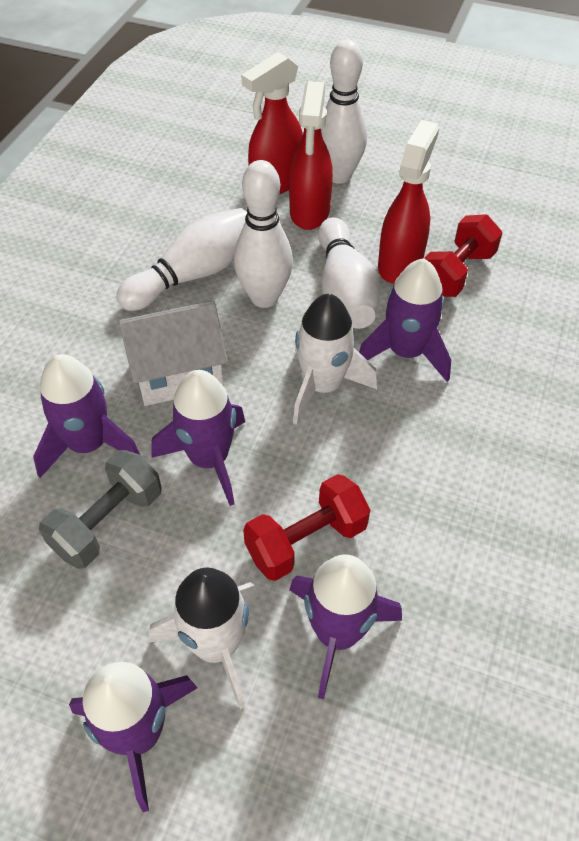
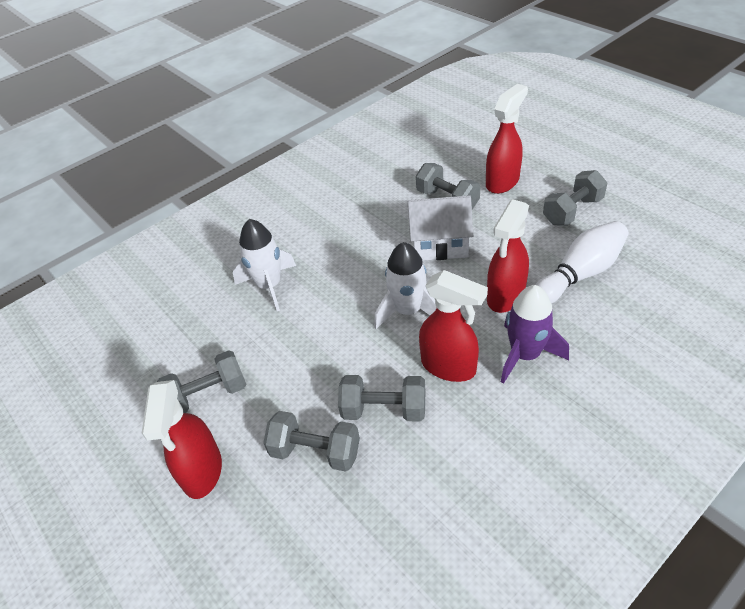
grey dumbbell: 1 -> 5
purple rocket: 5 -> 1
red dumbbell: 2 -> 0
red spray bottle: 3 -> 4
white bowling pin: 4 -> 1

